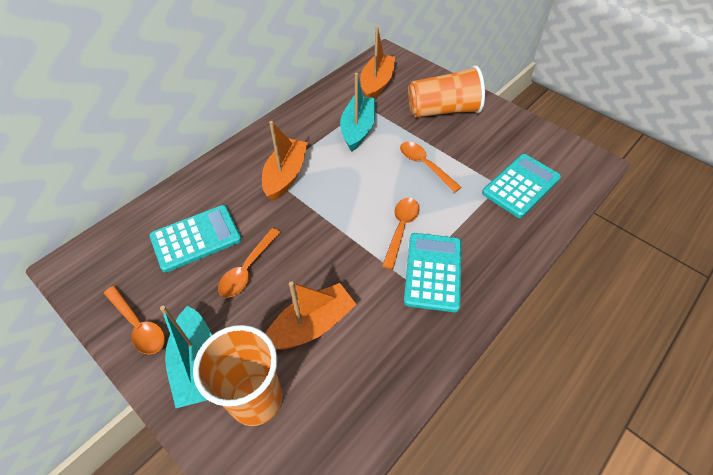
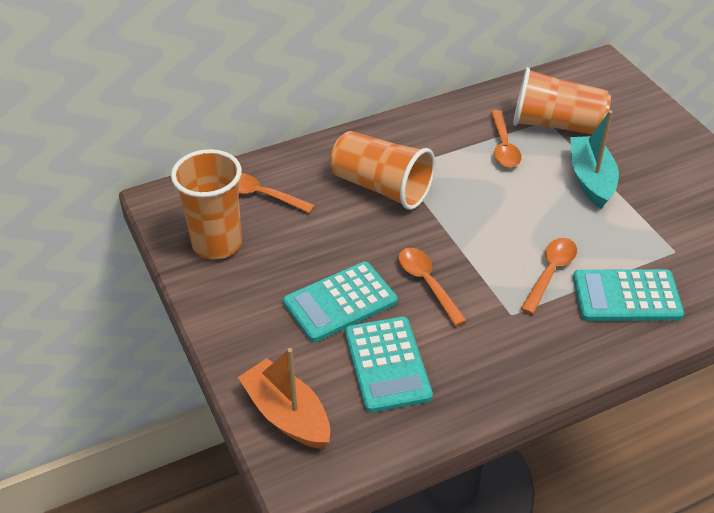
orange boat: 3 -> 1
orange cup: 2 -> 3
turquoise boat: 2 -> 1

